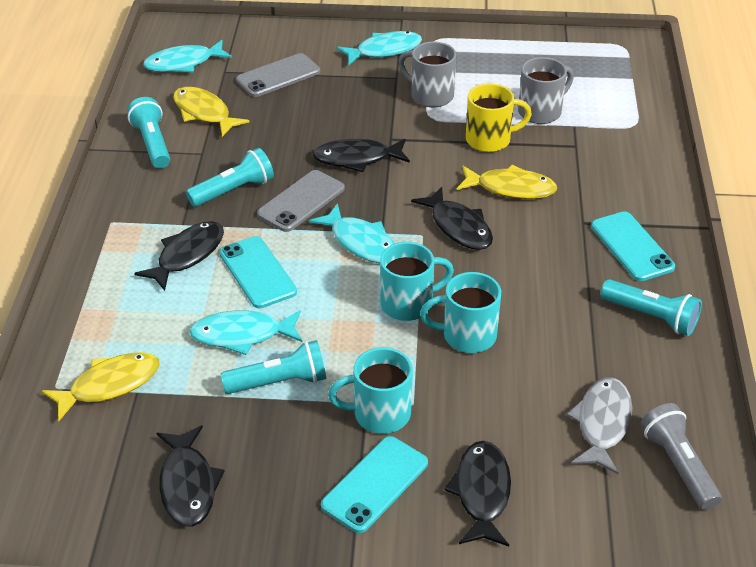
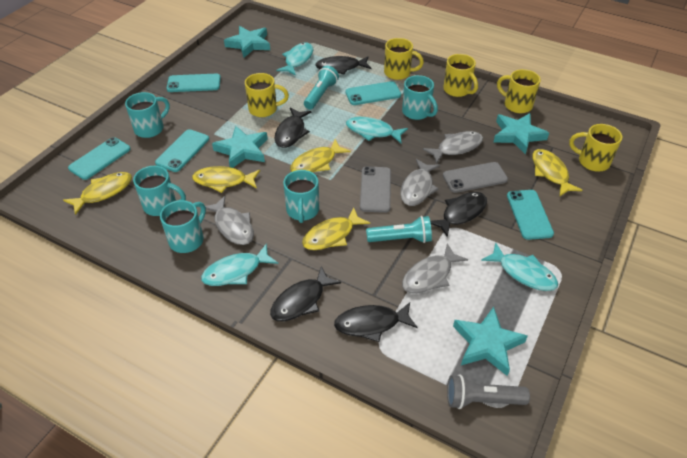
grey fish: 1 -> 4
grey mug: 2 -> 0
turquoise flashlight: 4 -> 2
turquoise mug: 3 -> 5
turquoise phone: 3 -> 5
turquoise star: 0 -> 4
yellow fish: 3 -> 5
yellow mug: 1 -> 5

